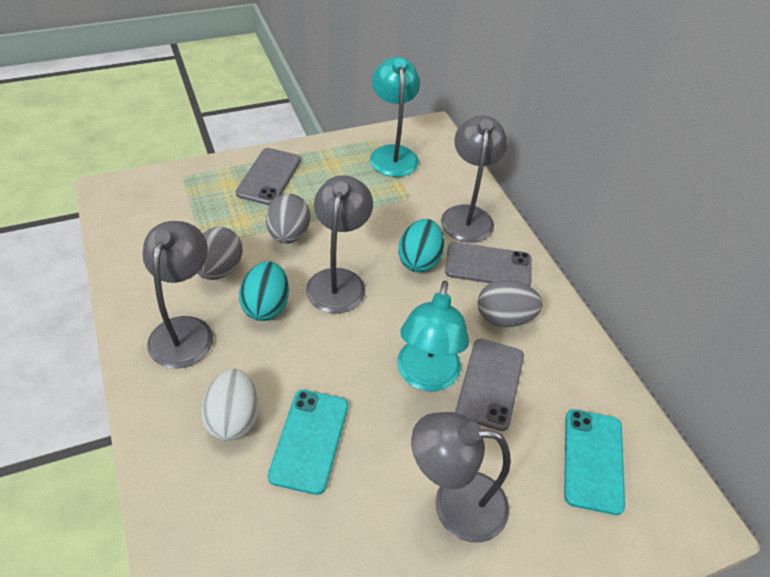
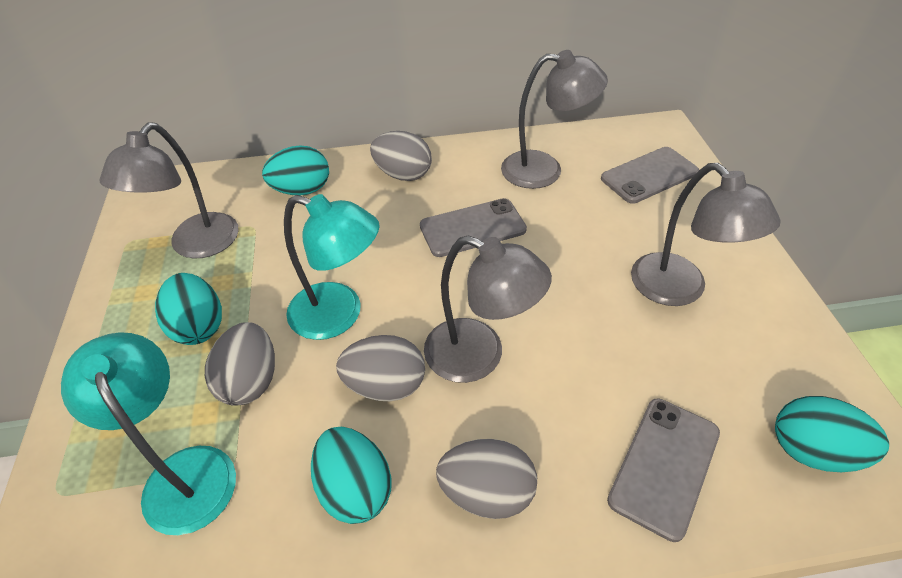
grey egg: 3 -> 4
turquoise egg: 2 -> 4
turquoise phone: 2 -> 0
white egg: 1 -> 0

